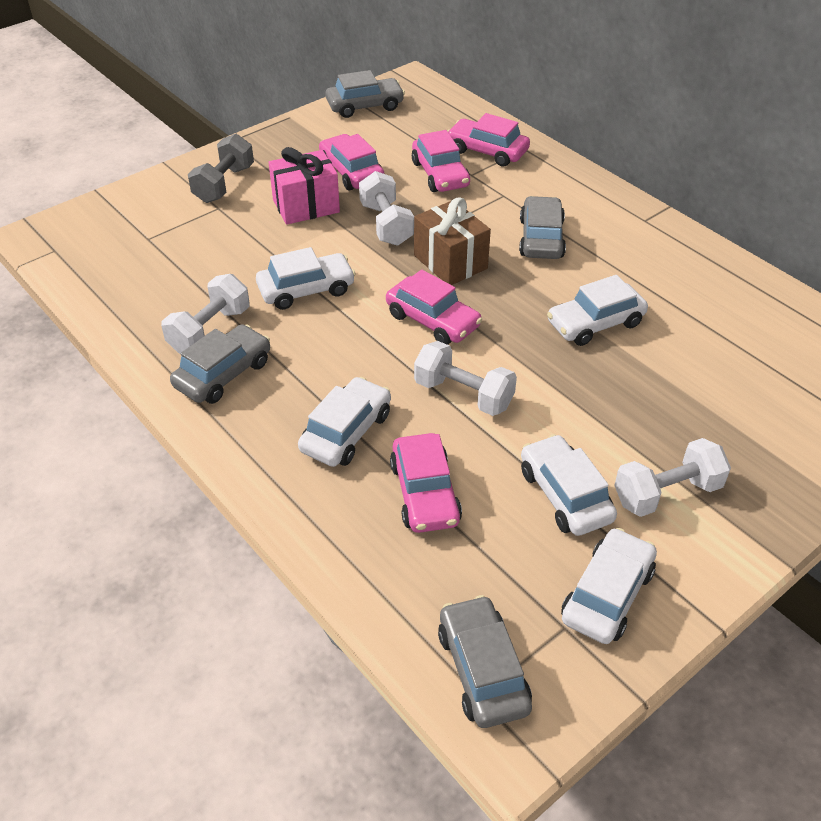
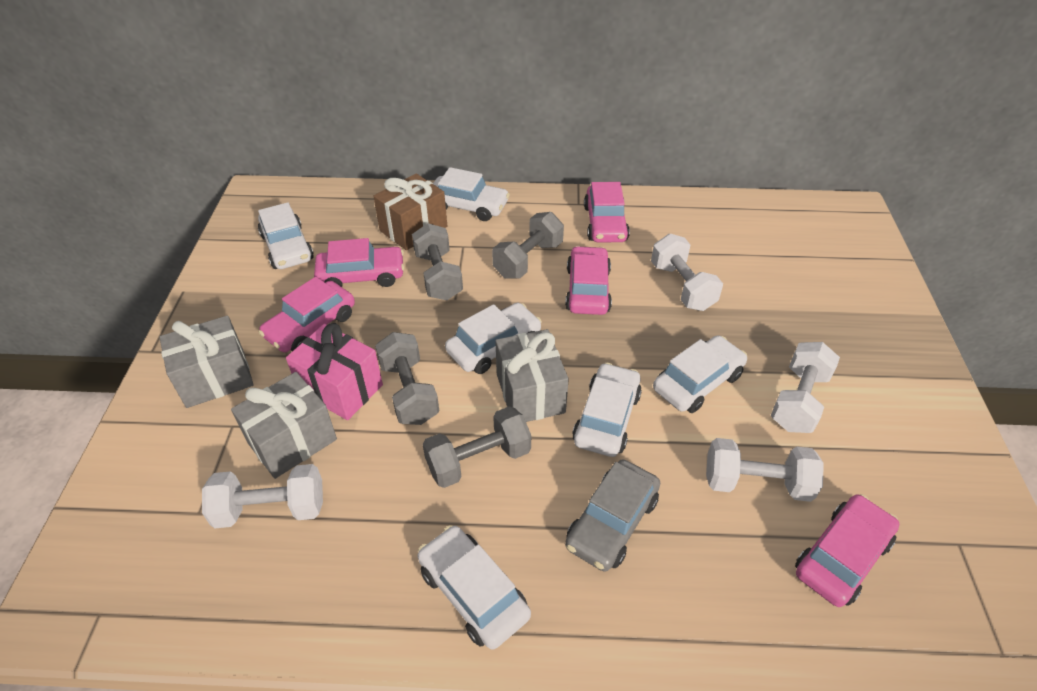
grey car: 4 -> 1
grey dumbbell: 1 -> 4
grey gift: 0 -> 3
white car: 5 -> 6

